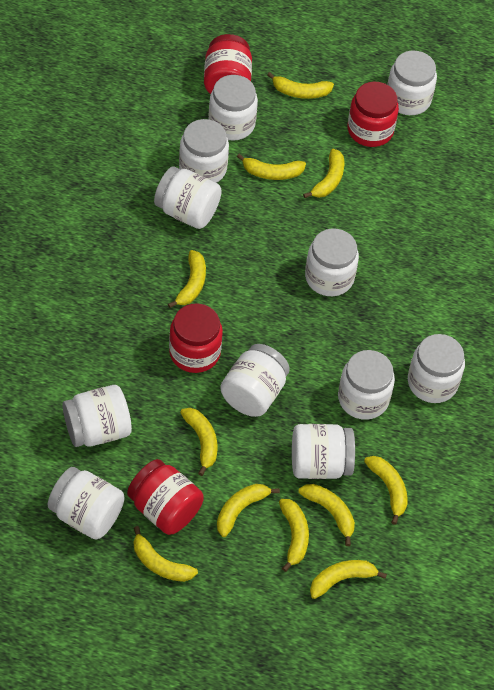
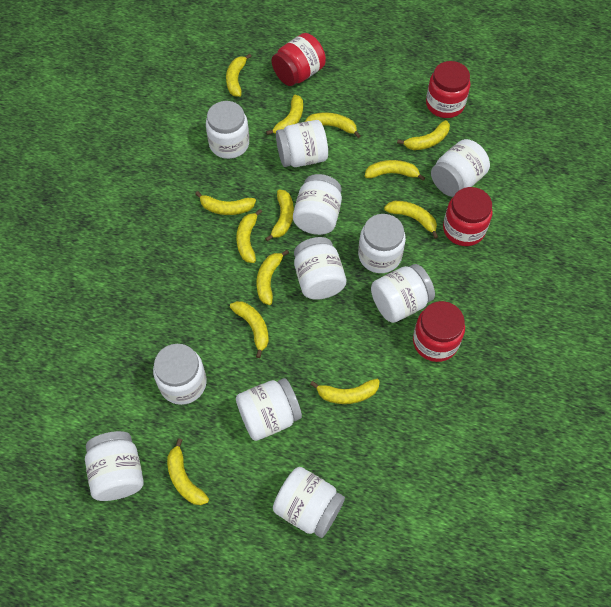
yellow banana: 11 -> 13

